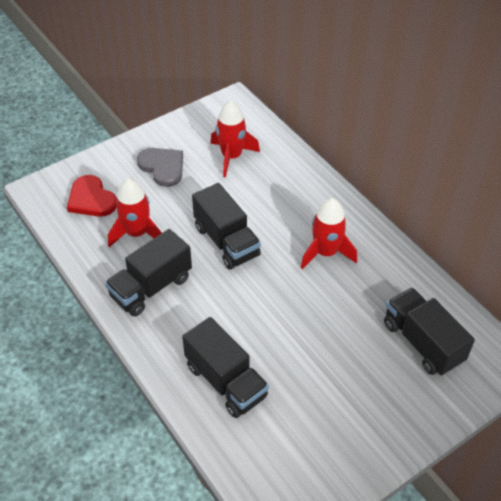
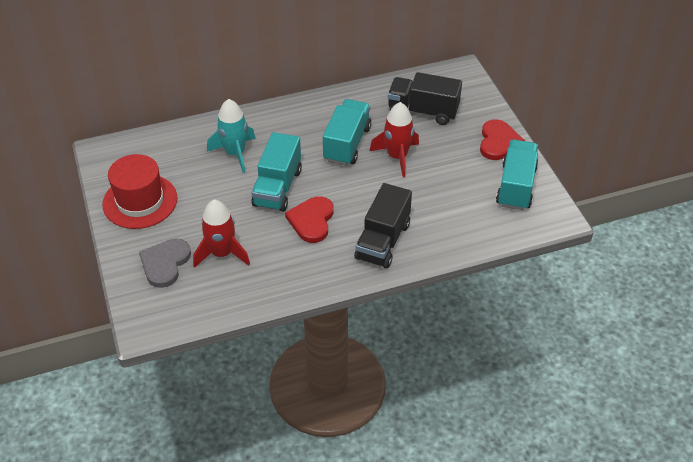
black truck: 4 -> 2
red hat: 0 -> 1
red heart: 1 -> 2
red rocket: 3 -> 2
turquoise rocket: 0 -> 1
turquoise truck: 0 -> 3

